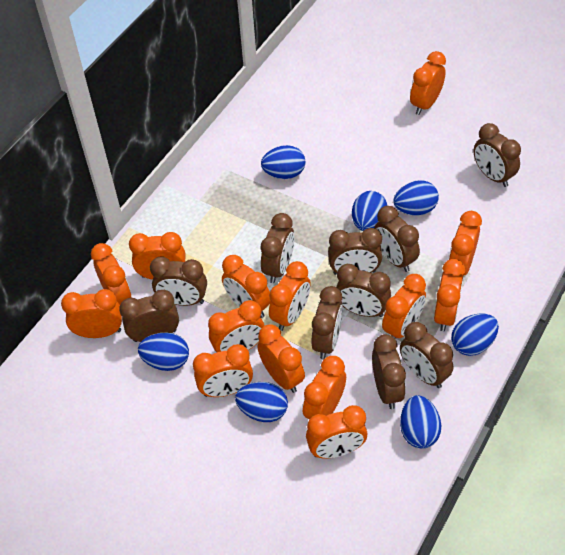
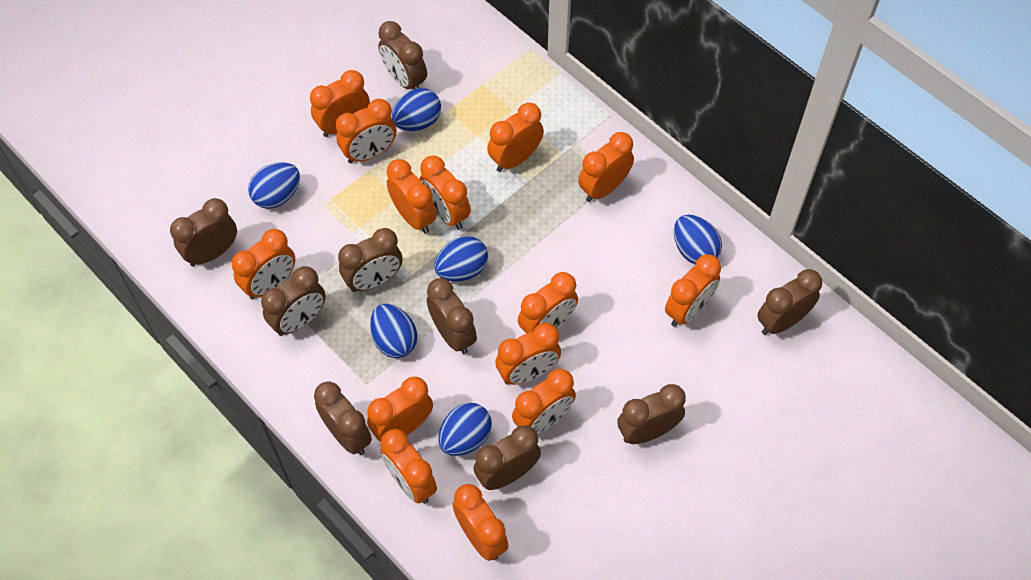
blue egg: 7 -> 6
brown clock: 10 -> 9

